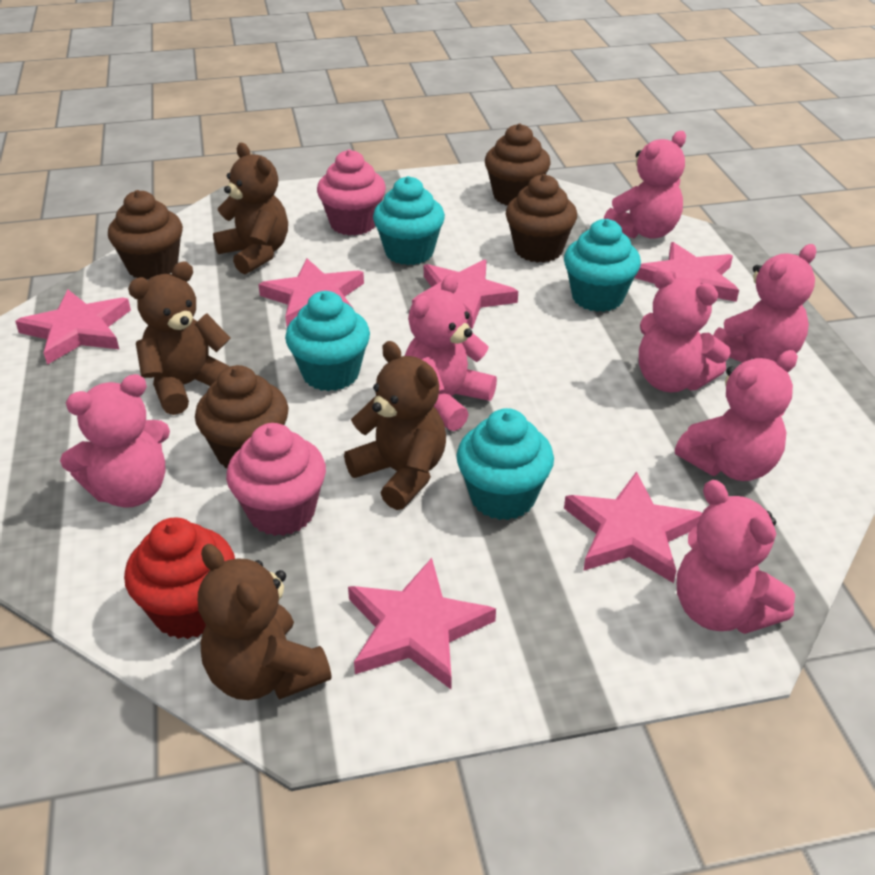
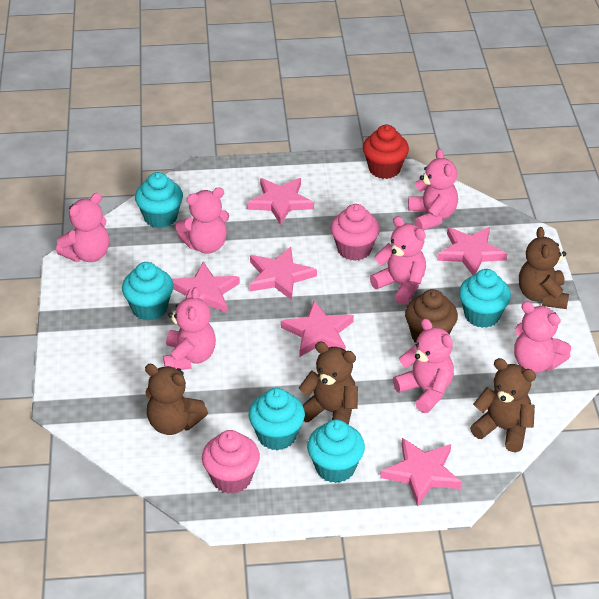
brown cupcake: 4 -> 1
turquoise cupcake: 4 -> 5

